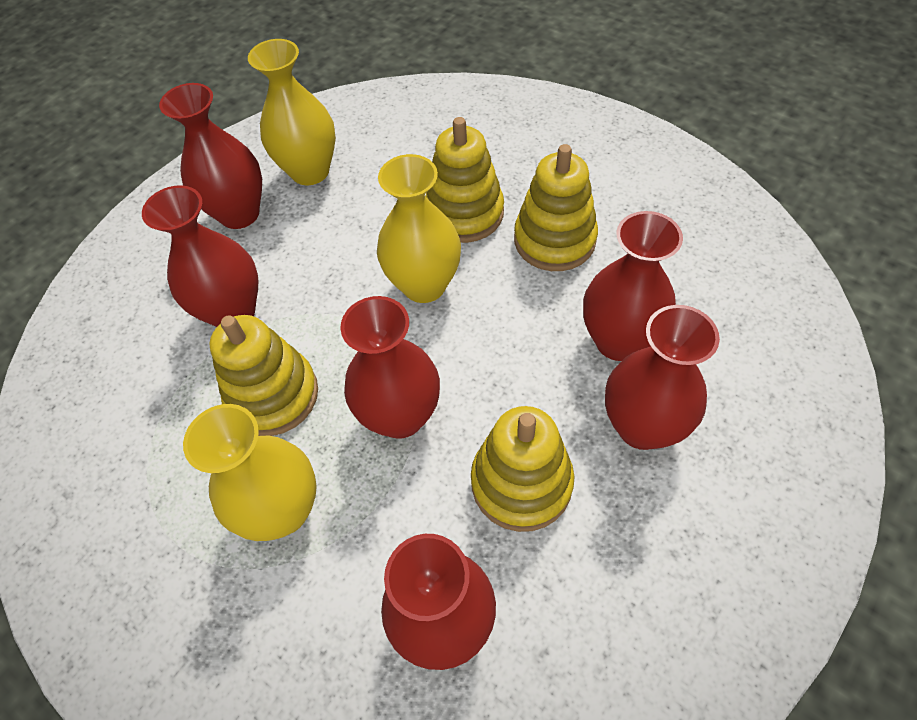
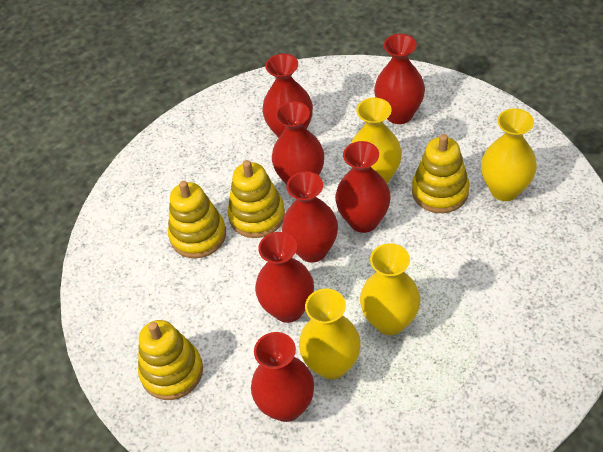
red vase: 6 -> 7
yellow vase: 3 -> 4

